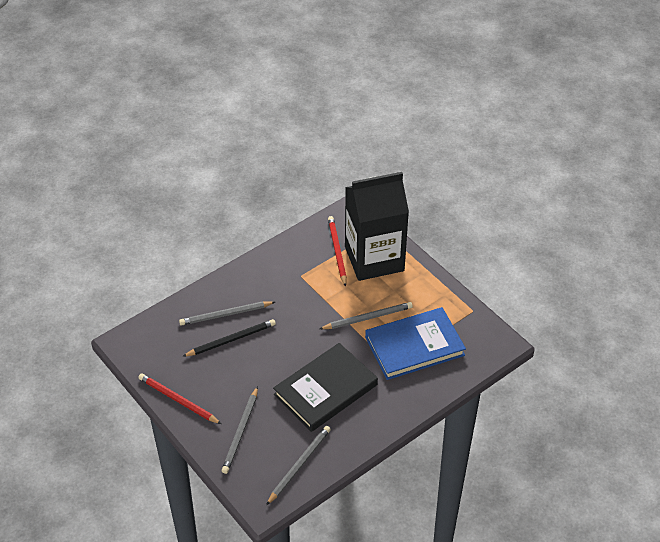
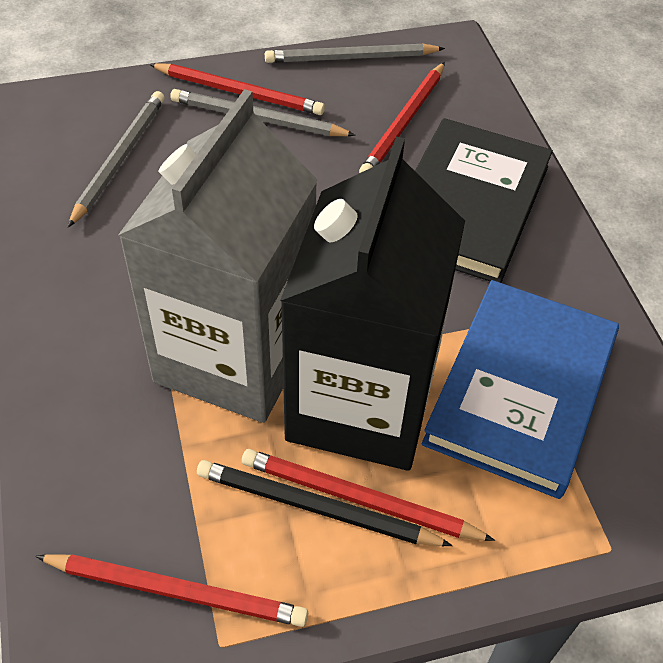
grey carton: 0 -> 1
grey pencil: 4 -> 3
red pencil: 2 -> 4

